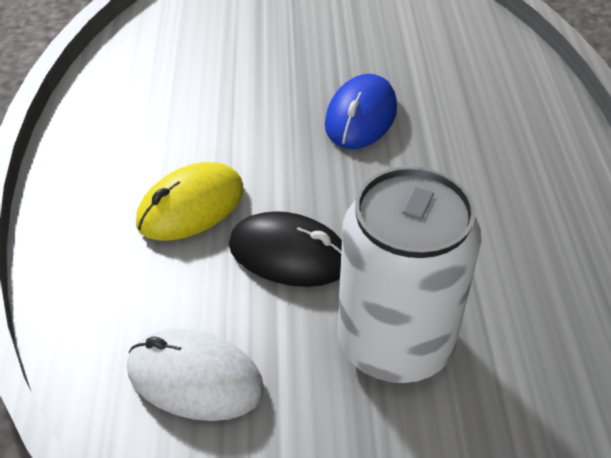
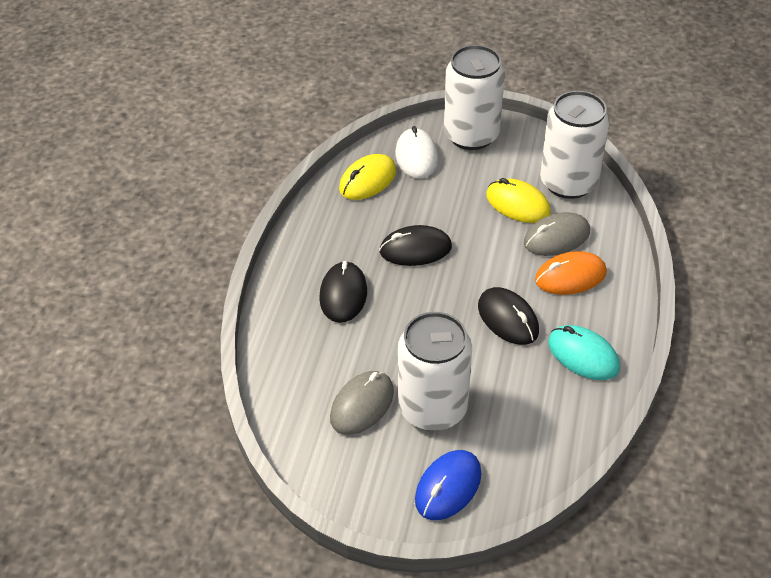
black mouse: 1 -> 3
grey mouse: 0 -> 2
orange mouse: 0 -> 1
turquoise mouse: 0 -> 1
white can: 1 -> 3
yellow mouse: 1 -> 2

